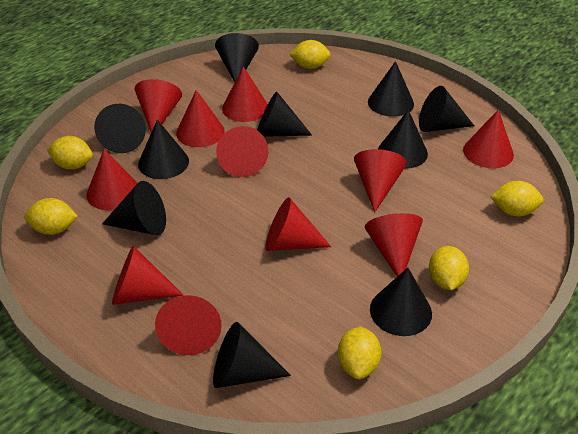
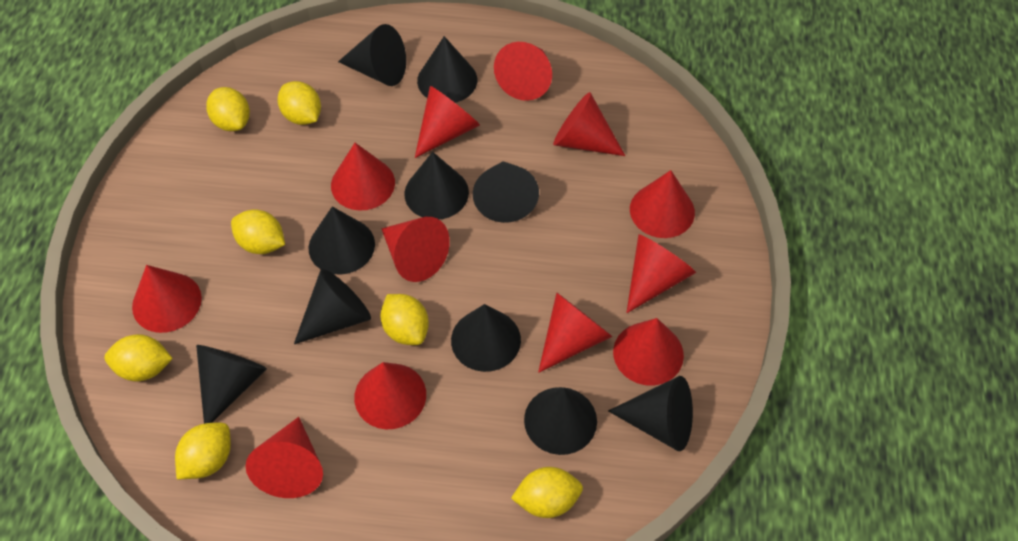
red cone: 11 -> 12
yellow lemon: 6 -> 7

